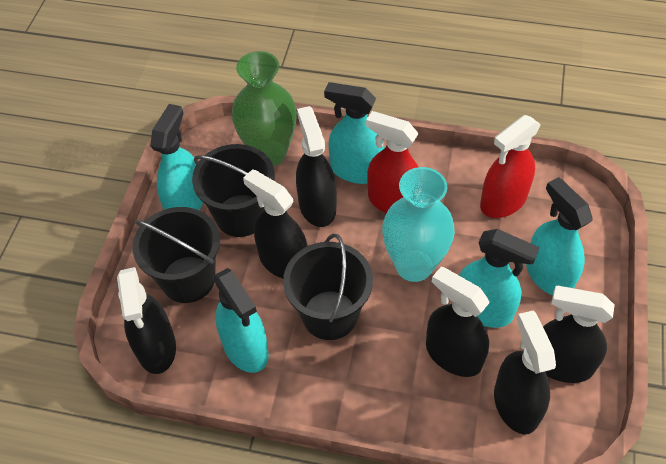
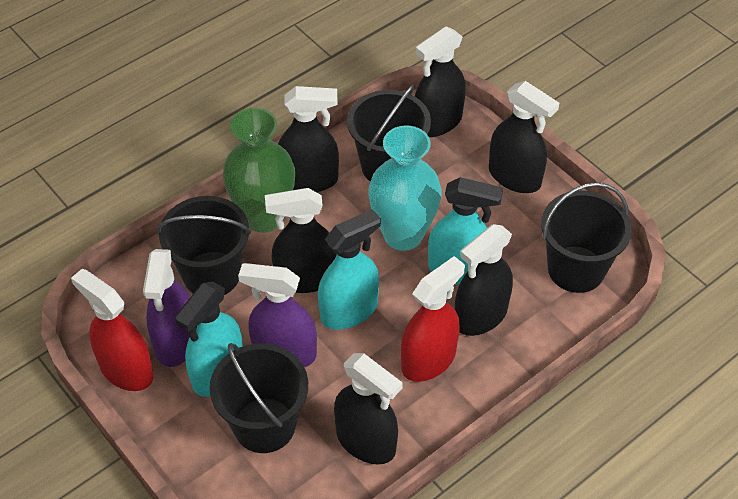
black bucket: 3 -> 4
purple spray bottle: 0 -> 2
turquoise spray bottle: 5 -> 3

